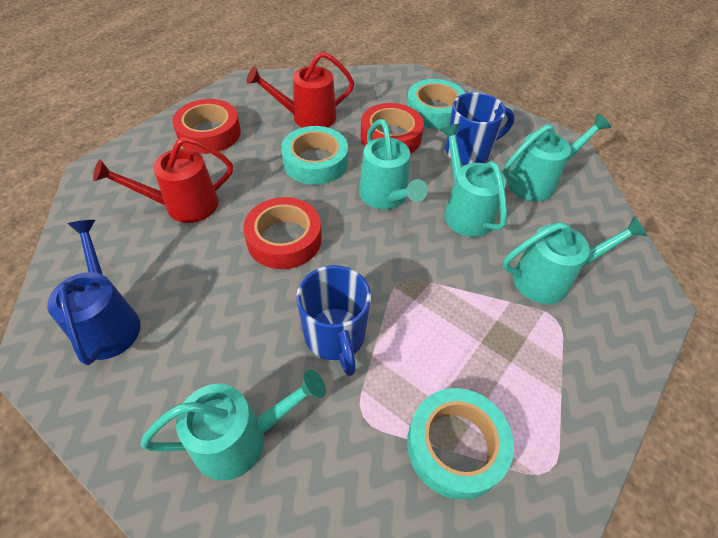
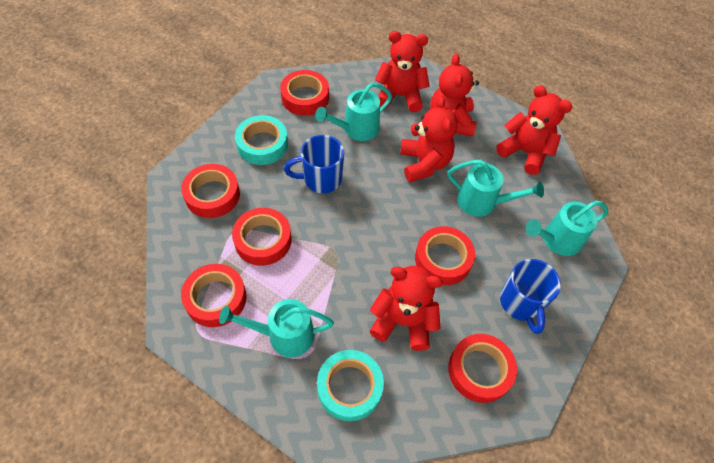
blue watering can: 1 -> 0
red tape: 3 -> 6
red teddy bear: 0 -> 5
red watering can: 2 -> 0
turquoise tape: 3 -> 2
turquoise watering can: 5 -> 4

